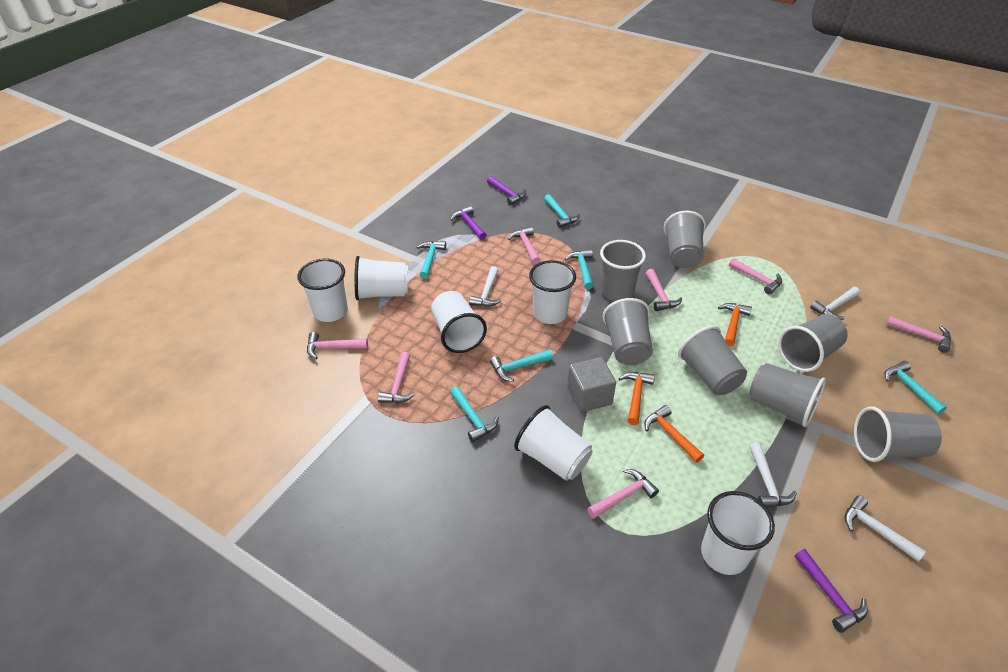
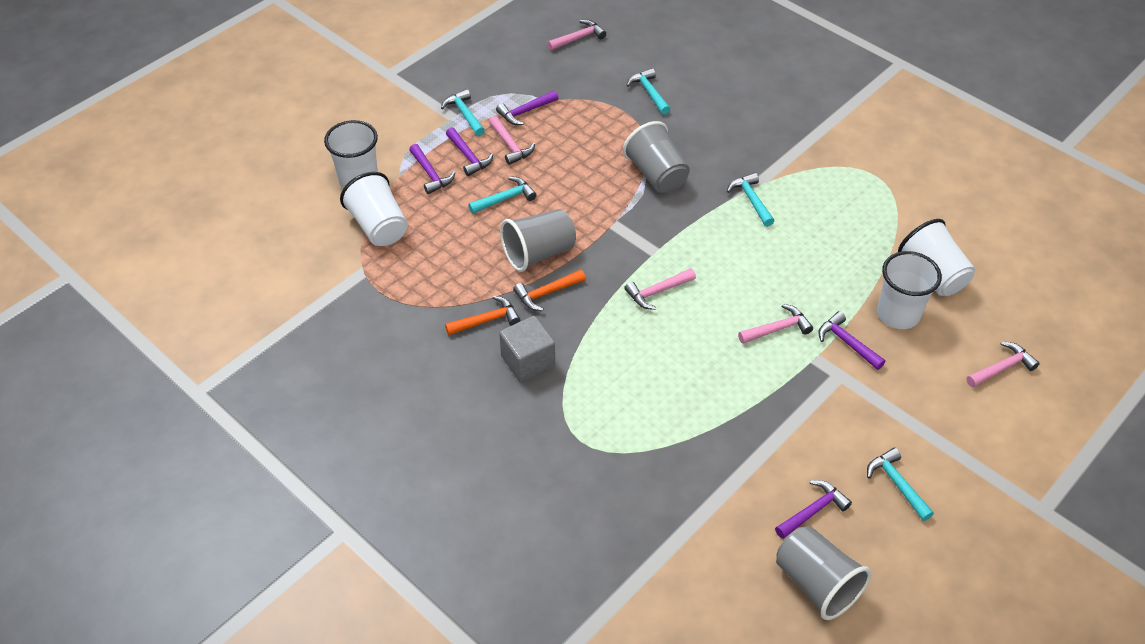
grey cup: 7 -> 3
orange hammer: 3 -> 2
pink hammer: 7 -> 5
purple hammer: 3 -> 5
turquoise hammer: 6 -> 5
white cup: 6 -> 4
white hammer: 4 -> 0

